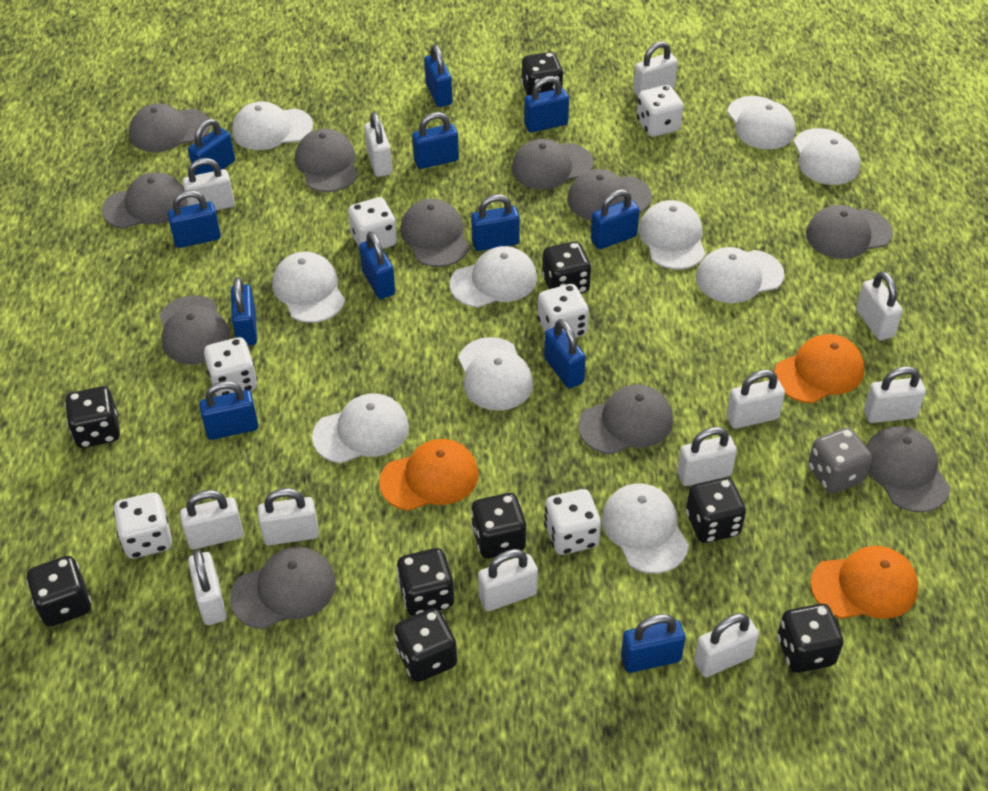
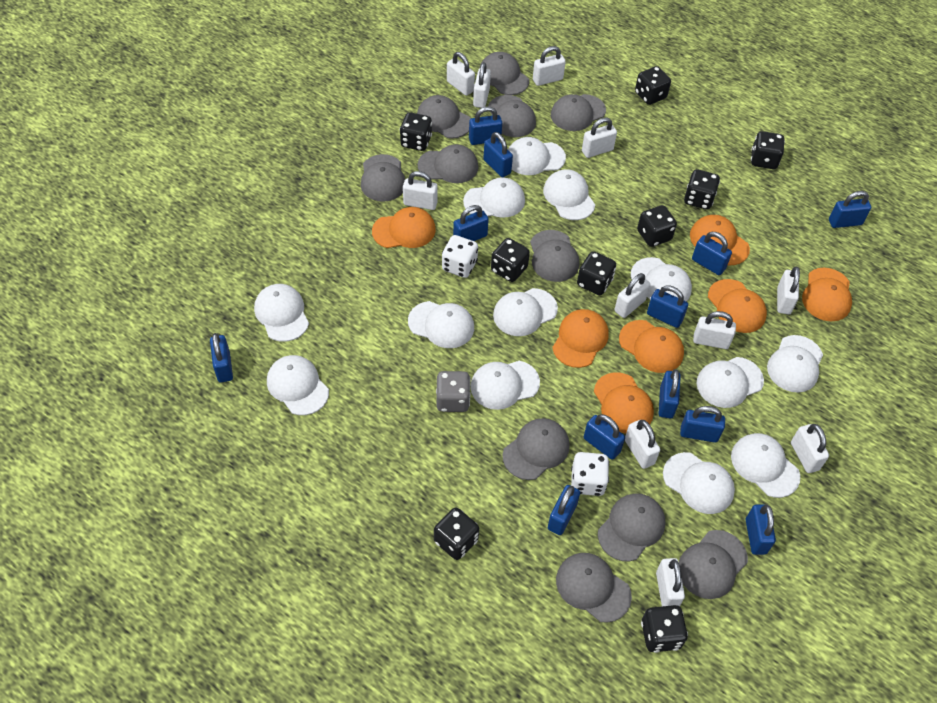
orange cap: 3 -> 7
white cap: 10 -> 13
white dice: 6 -> 2
white padlock: 12 -> 11

